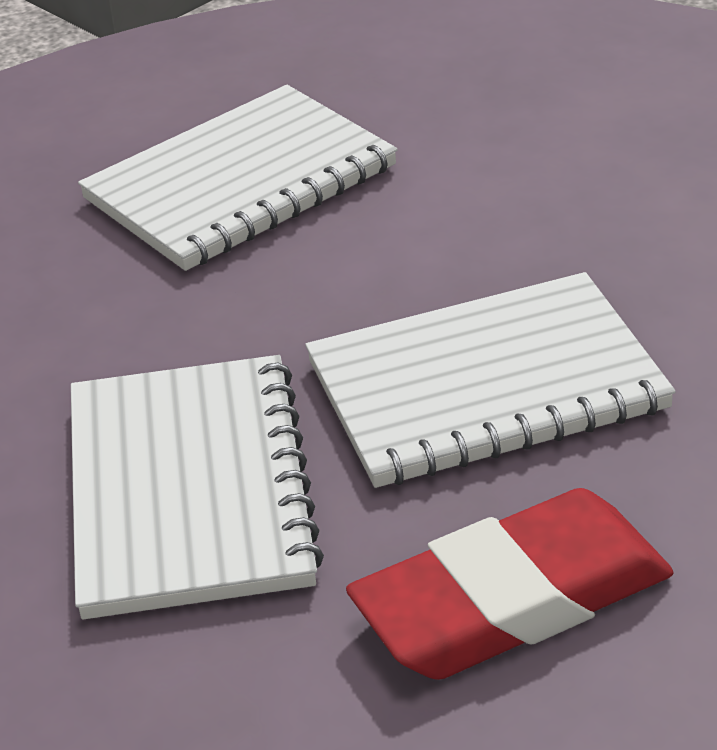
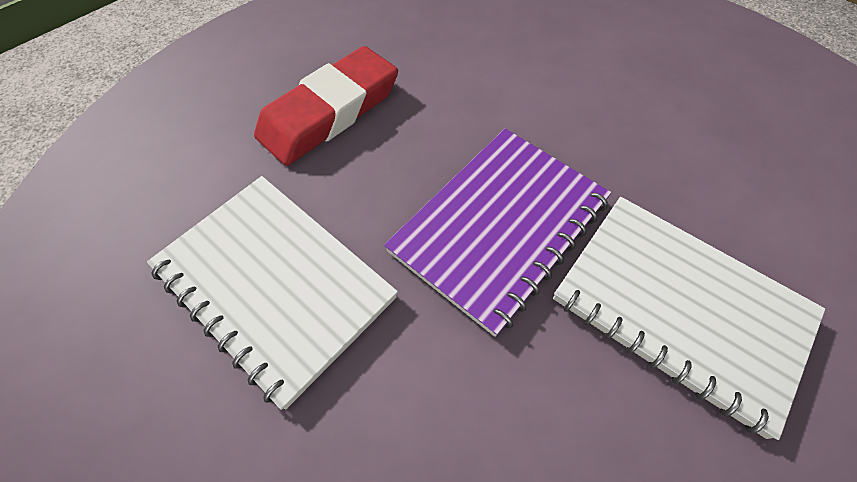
purple notebook: 0 -> 1
white notebook: 3 -> 2

